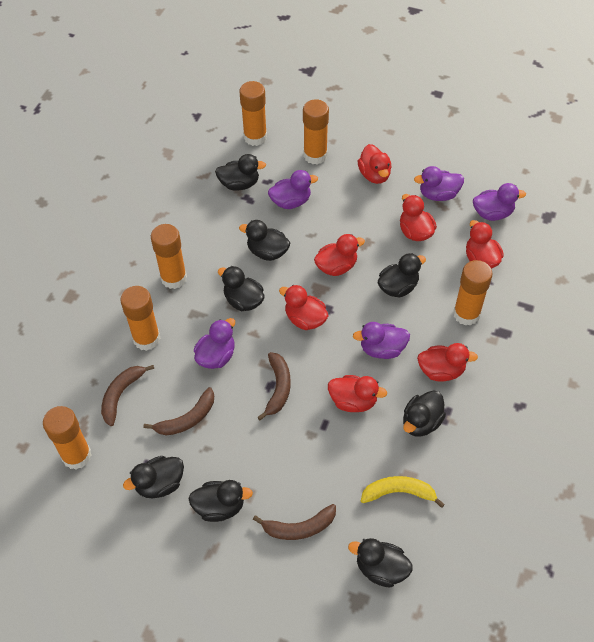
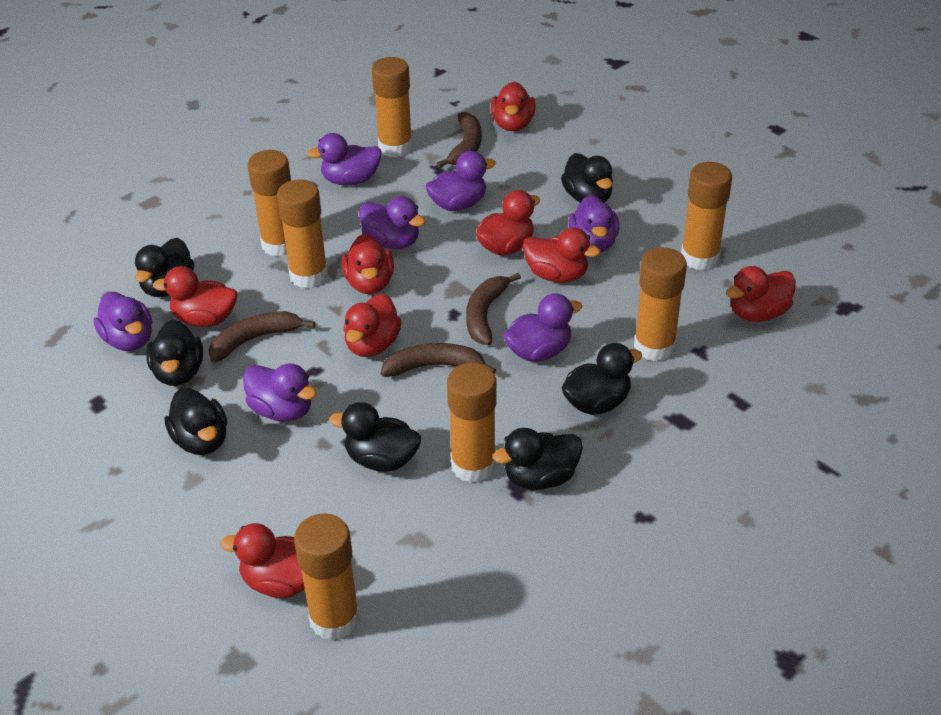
black duck: 8 -> 7
orange glue stick: 6 -> 7
purple duck: 5 -> 7
red duck: 7 -> 8
yellow banana: 1 -> 0

